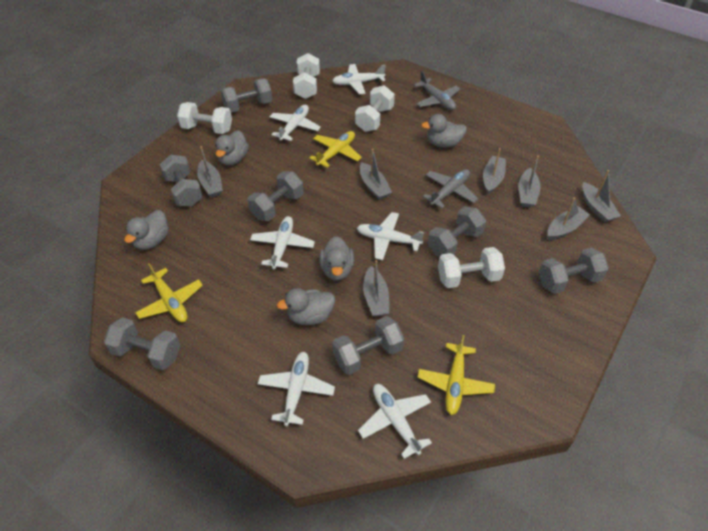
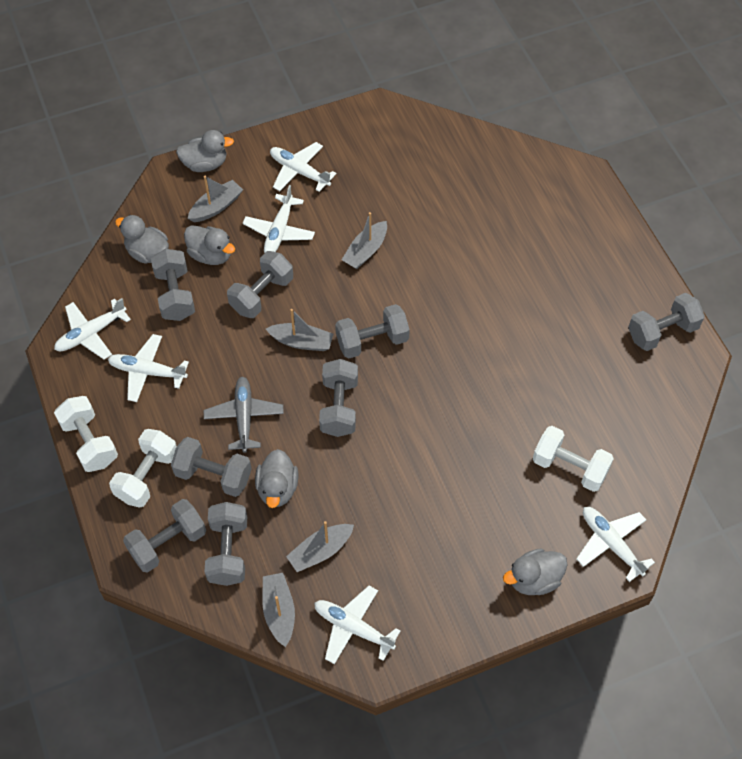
grey boat: 7 -> 5
grey dumbbell: 7 -> 8
grey plane: 2 -> 1
white dumbbell: 4 -> 3
yellow plane: 3 -> 0

